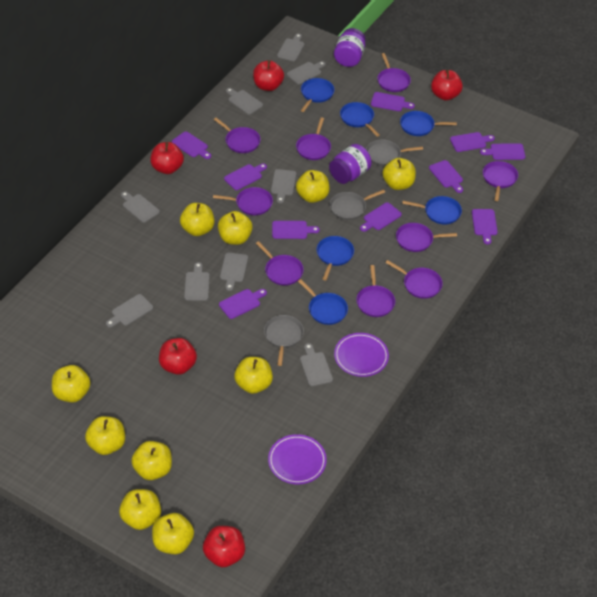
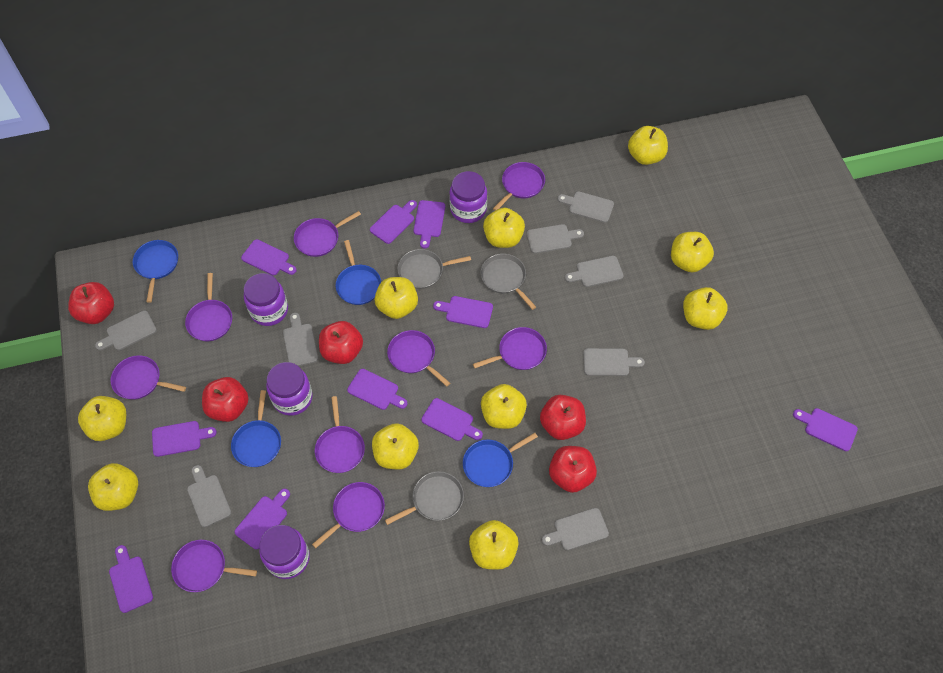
blue pan: 6 -> 4
grey cutting board: 9 -> 8
purple jar: 2 -> 4
purple plate: 2 -> 0

